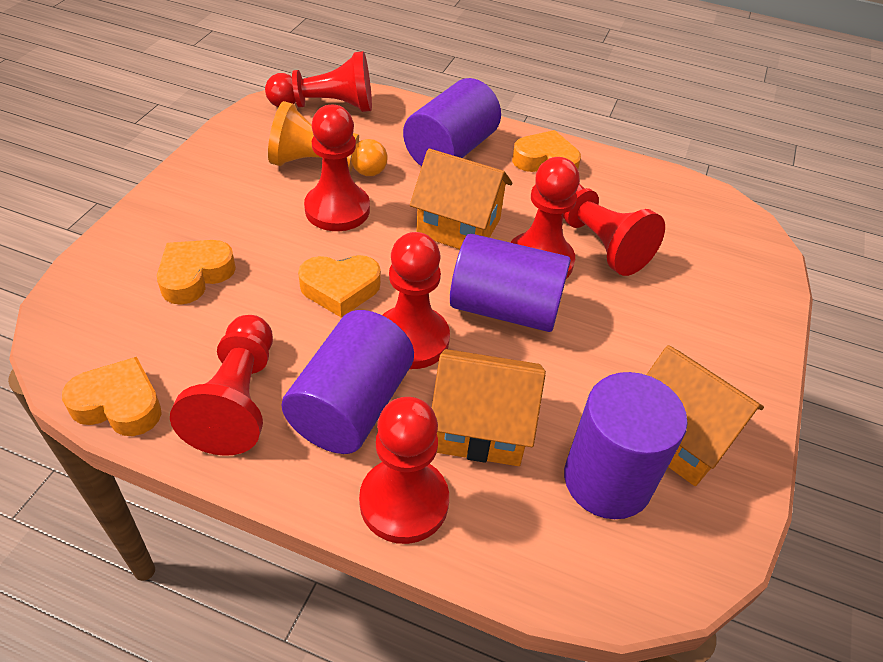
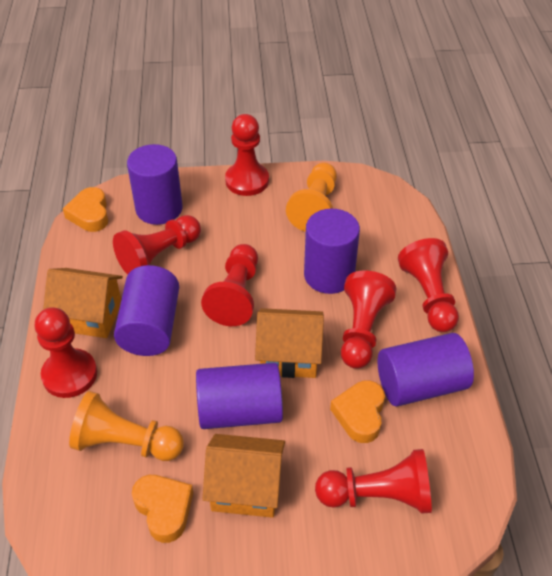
orange heart: 4 -> 3
orange pawn: 1 -> 2
purple cylinder: 4 -> 5

